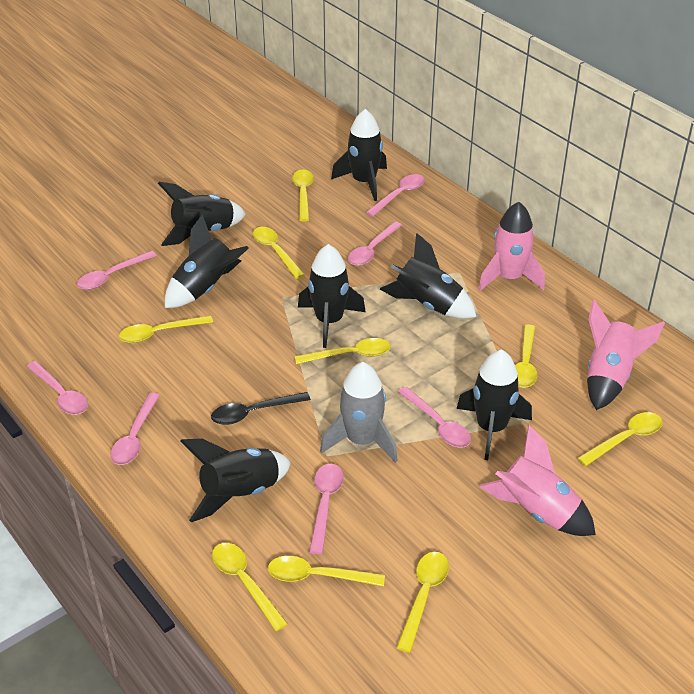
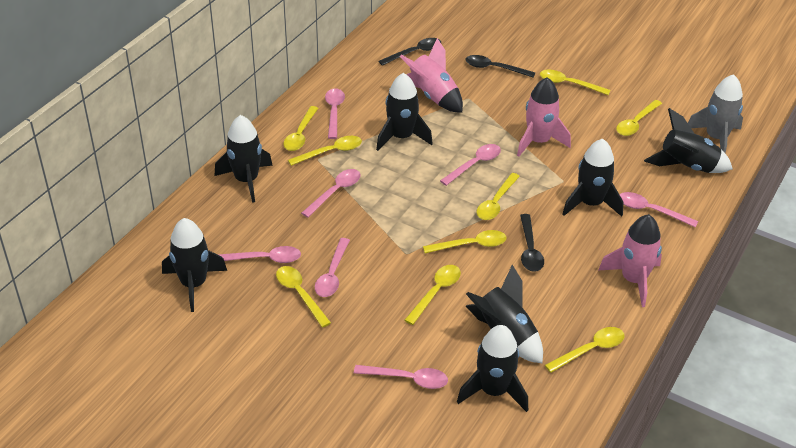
black spoon: 1 -> 3

